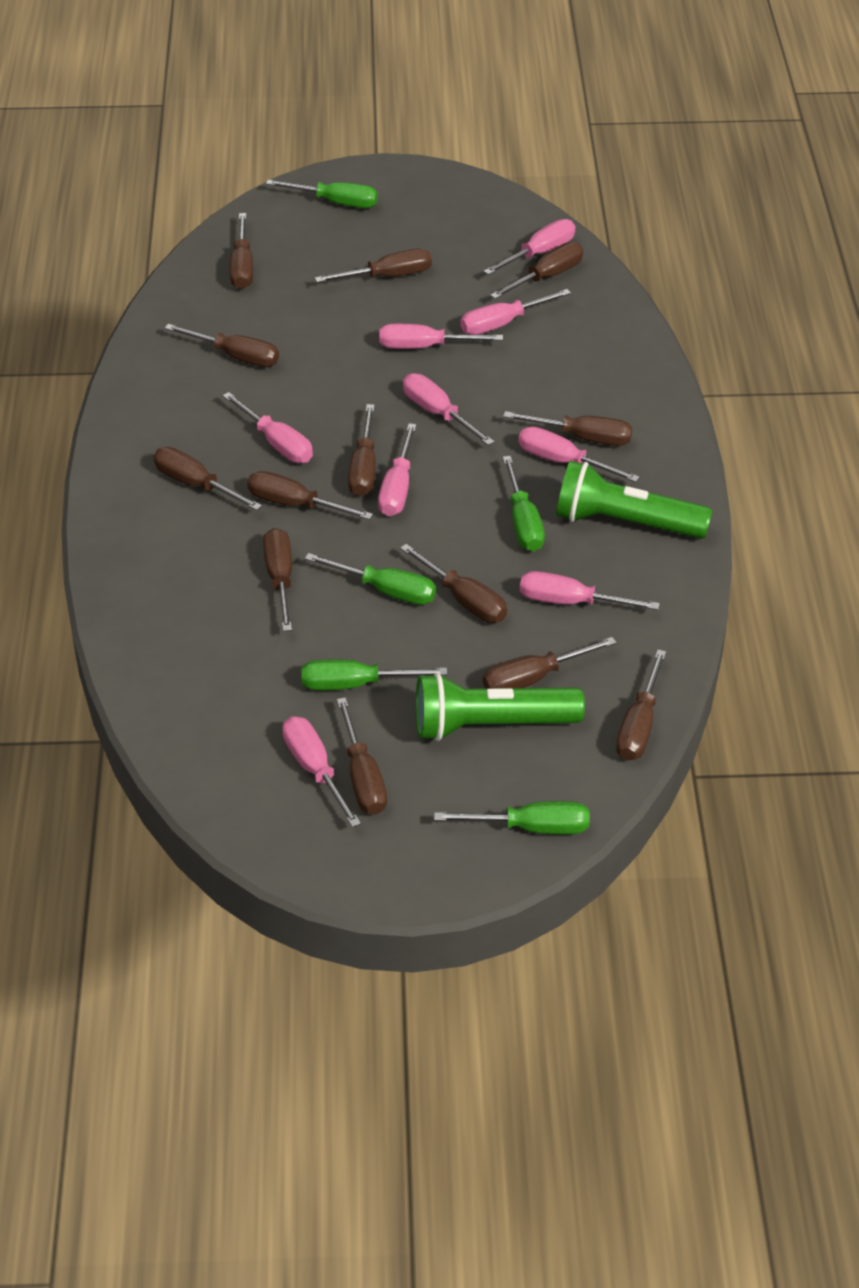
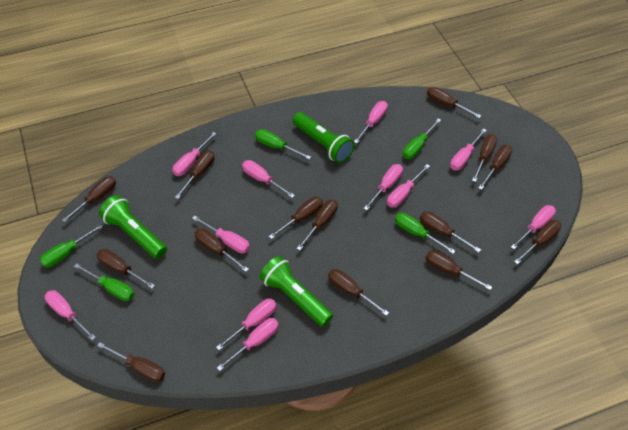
brown screwdriver: 13 -> 14
green flashlight: 2 -> 3
pink screwdriver: 9 -> 11

